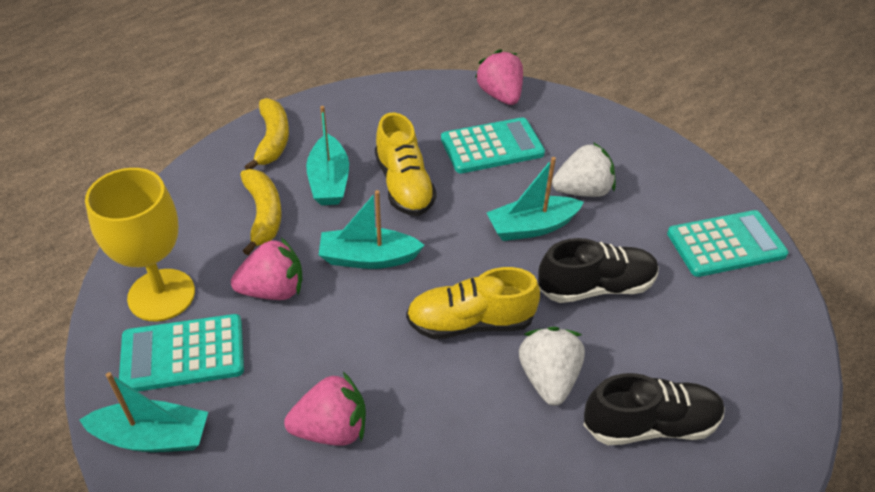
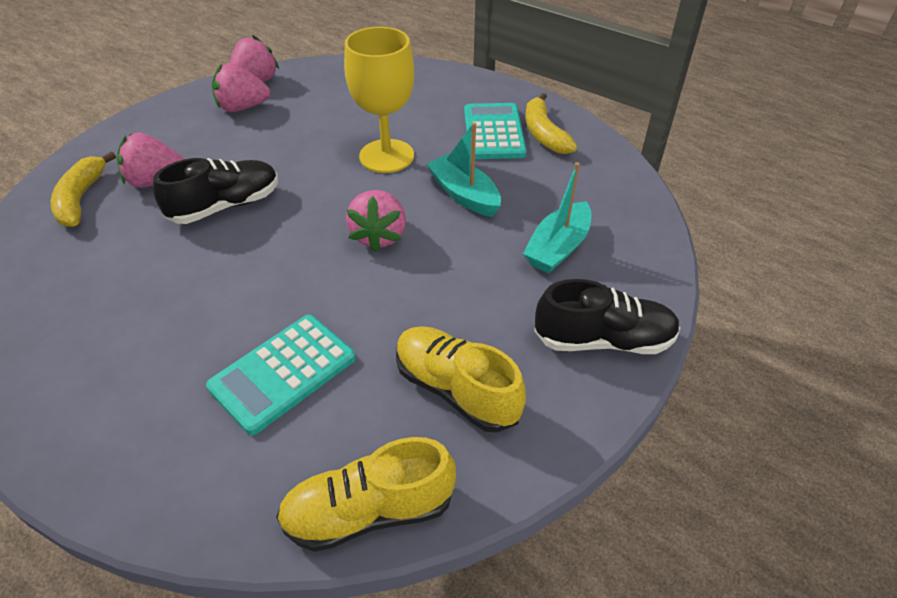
pink strawberry: 3 -> 4
turquoise boat: 4 -> 2
turquoise calculator: 3 -> 2
white strawberry: 2 -> 0

